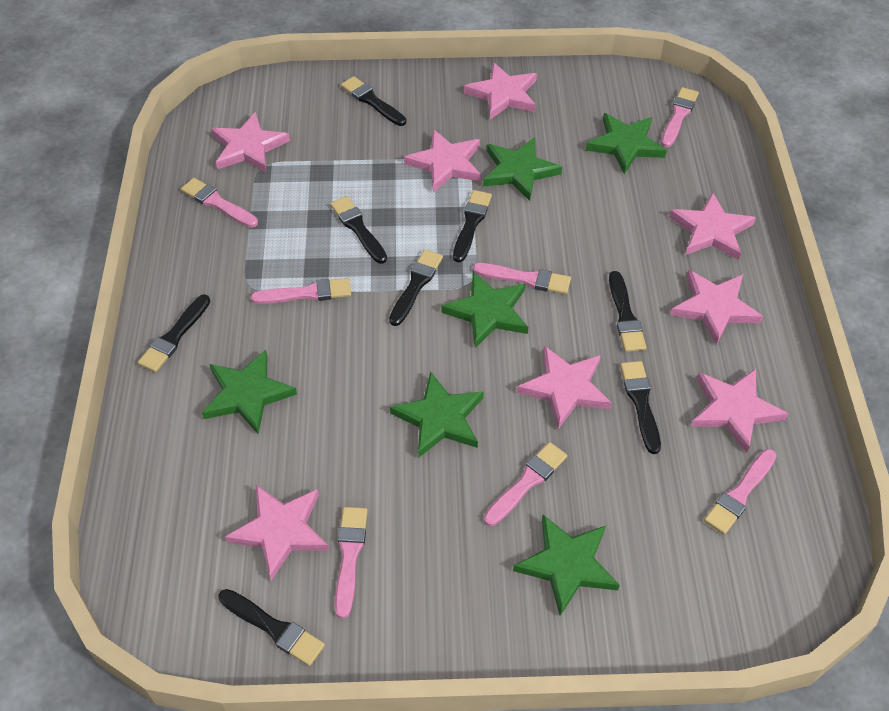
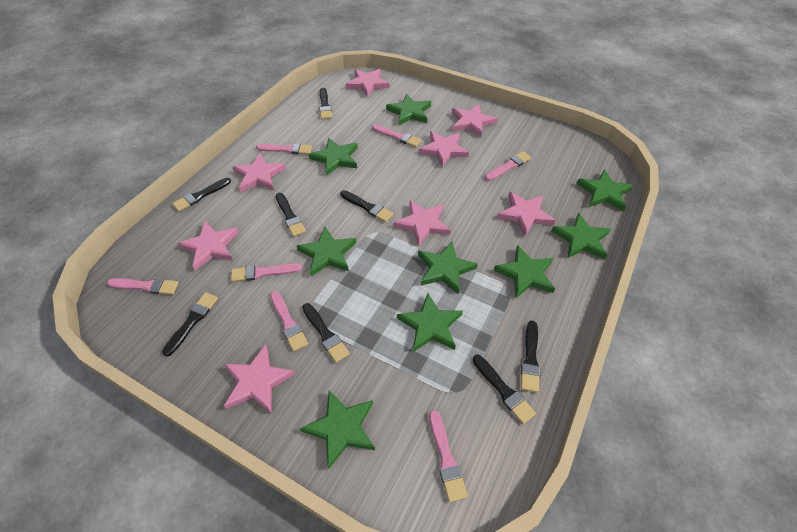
green star: 6 -> 9

